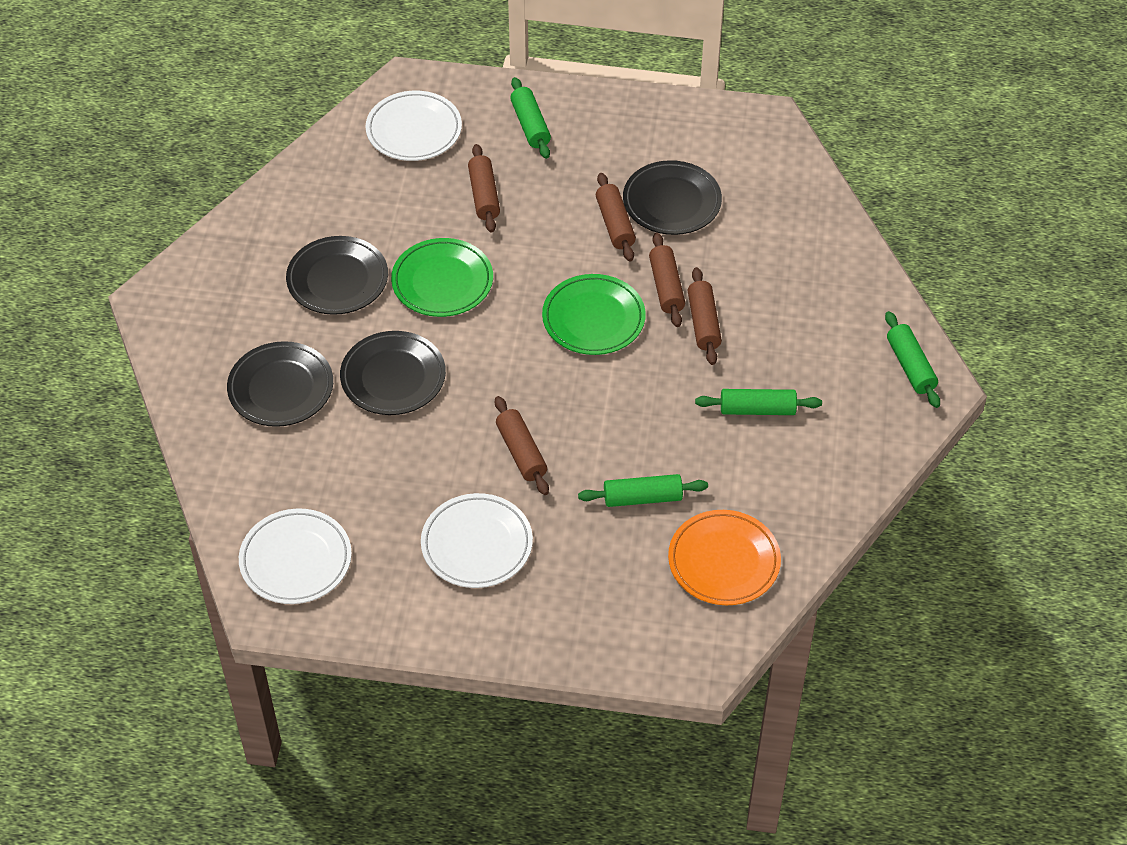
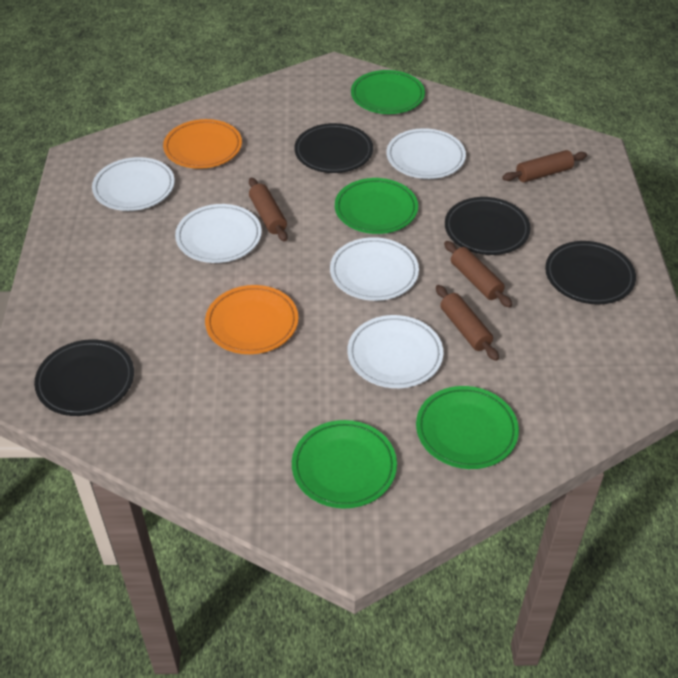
brown rolling pin: 5 -> 4
green plate: 2 -> 4
green rolling pin: 4 -> 0
orange plate: 1 -> 2
white plate: 3 -> 5

